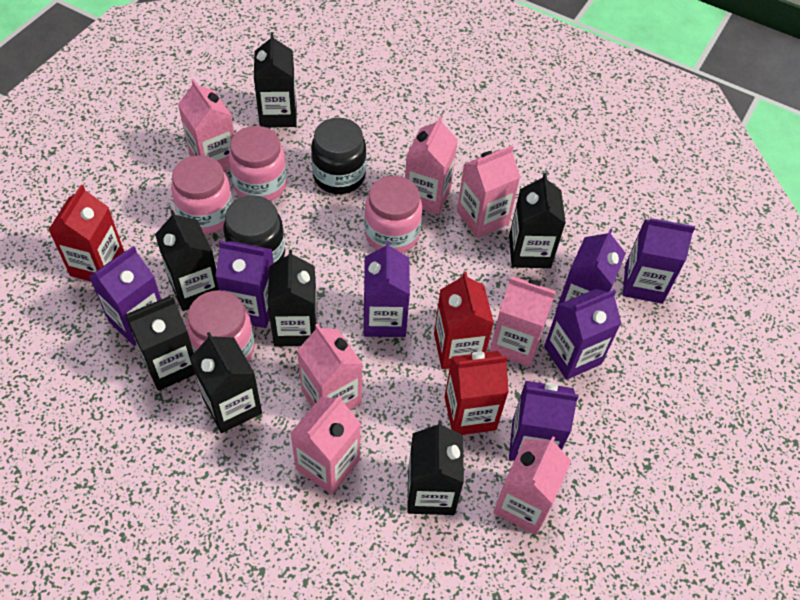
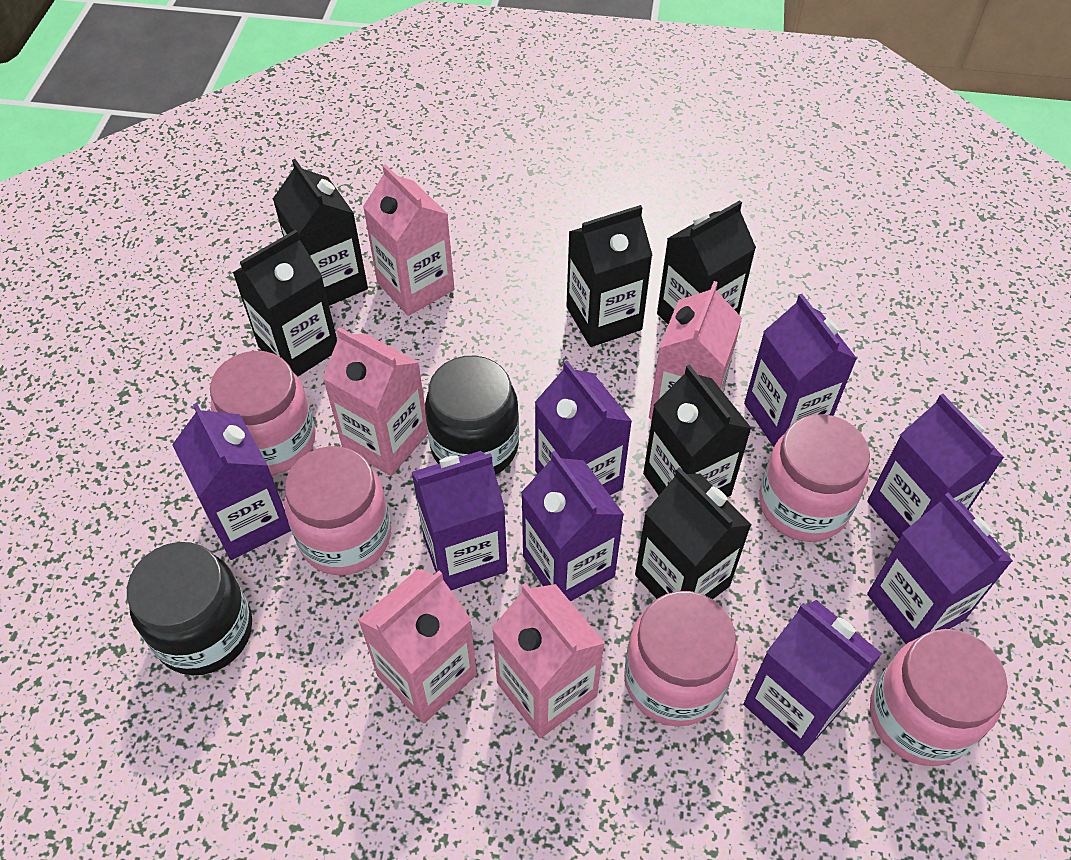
black carton: 7 -> 6
pink carton: 7 -> 5
pink jar: 4 -> 5
purple carton: 7 -> 8
red carton: 3 -> 0

